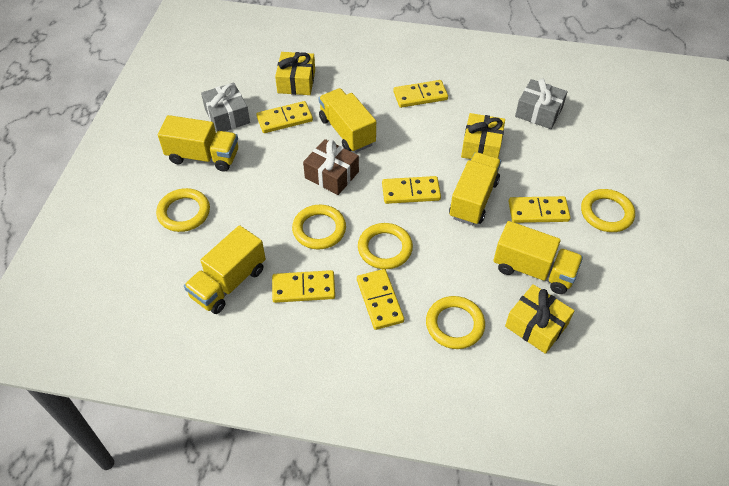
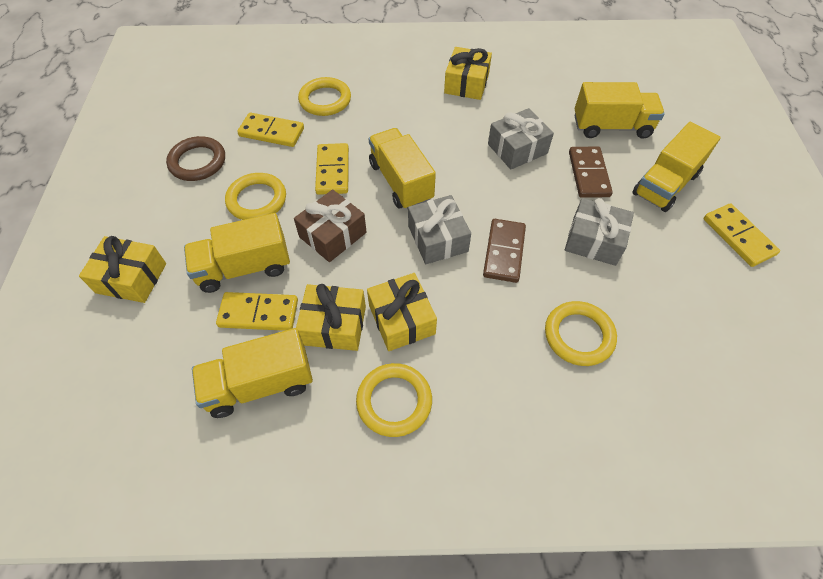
brown domino: 0 -> 2
brown ring: 0 -> 1
grey gift: 2 -> 3
yellow domino: 6 -> 4
yellow gift: 3 -> 4
yellow ring: 5 -> 4

